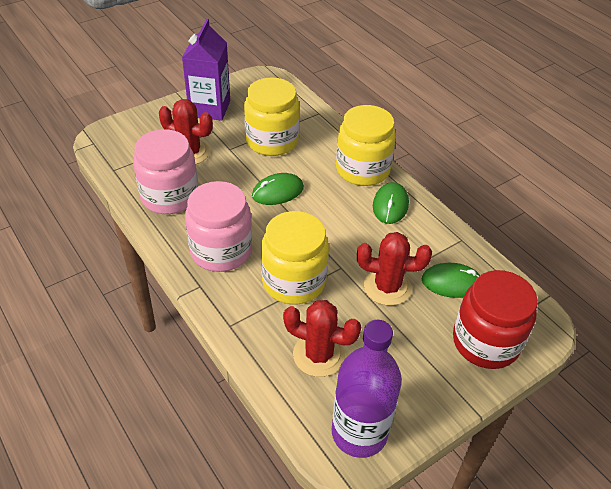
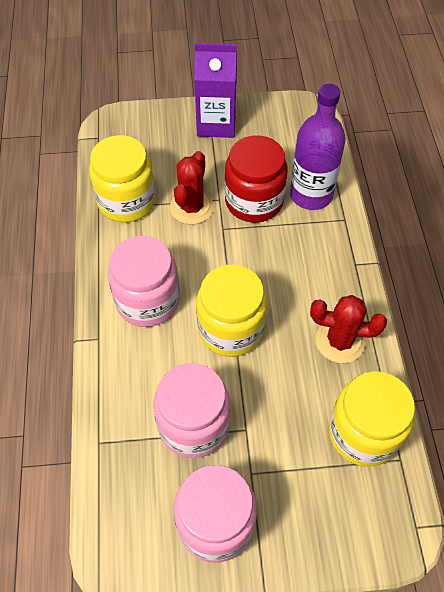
green mouse: 3 -> 0
pink jar: 2 -> 3
red cactus: 3 -> 2

